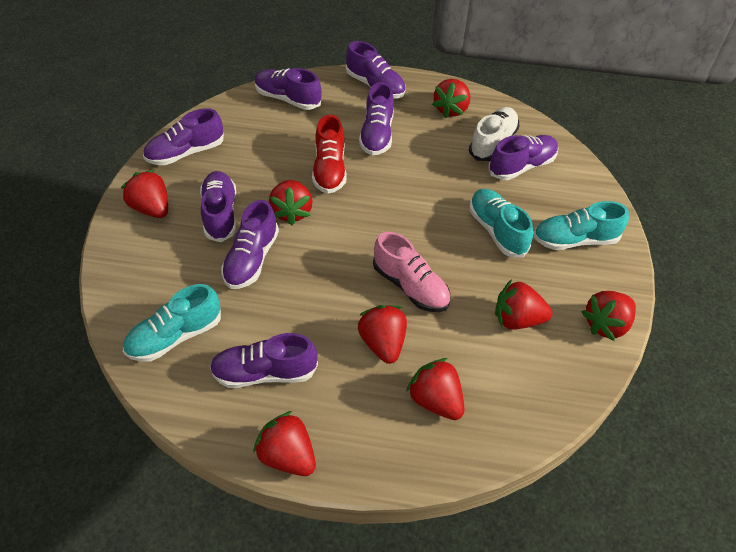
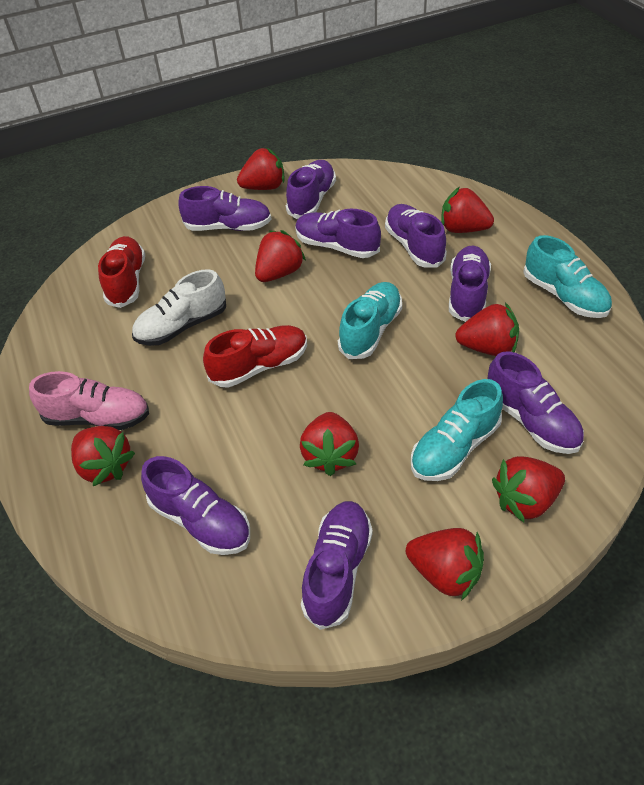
red shoe: 1 -> 2

